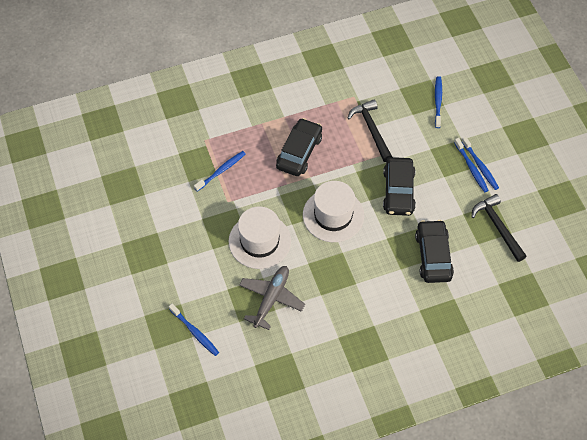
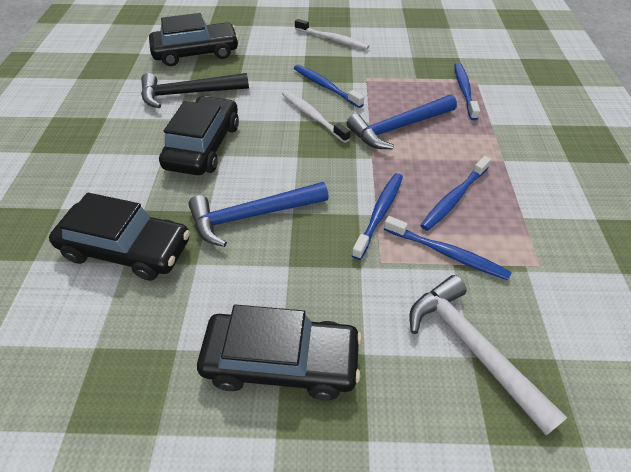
black car: 3 -> 4
black hammer: 2 -> 1
blue hammer: 0 -> 2
grey plane: 1 -> 0
white hammer: 0 -> 1
white hat: 2 -> 0
white toothbrush: 0 -> 2

